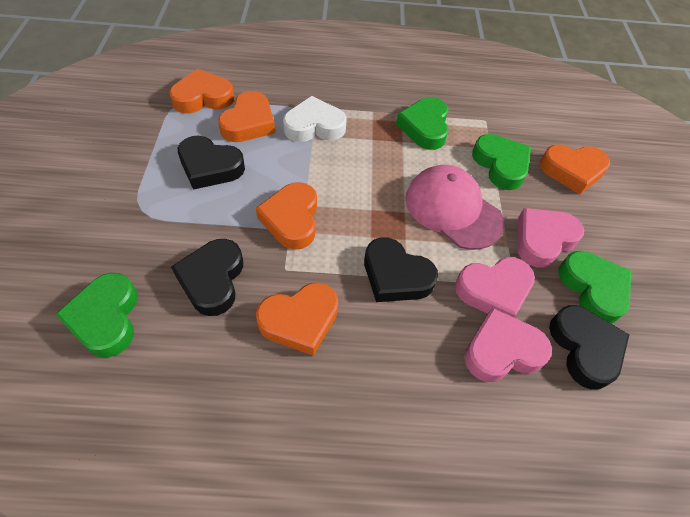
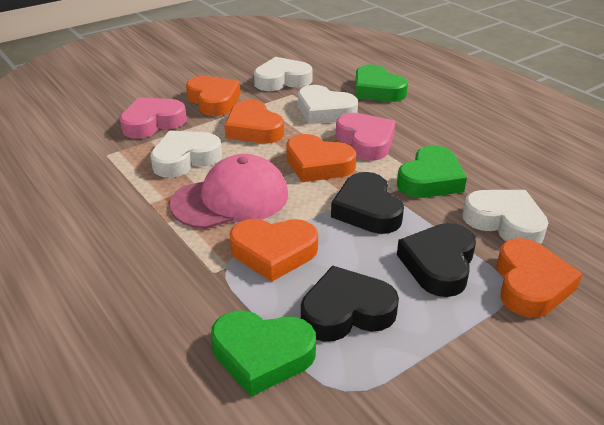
black heart: 4 -> 3
green heart: 4 -> 3
pink heart: 3 -> 2
white heart: 1 -> 4

